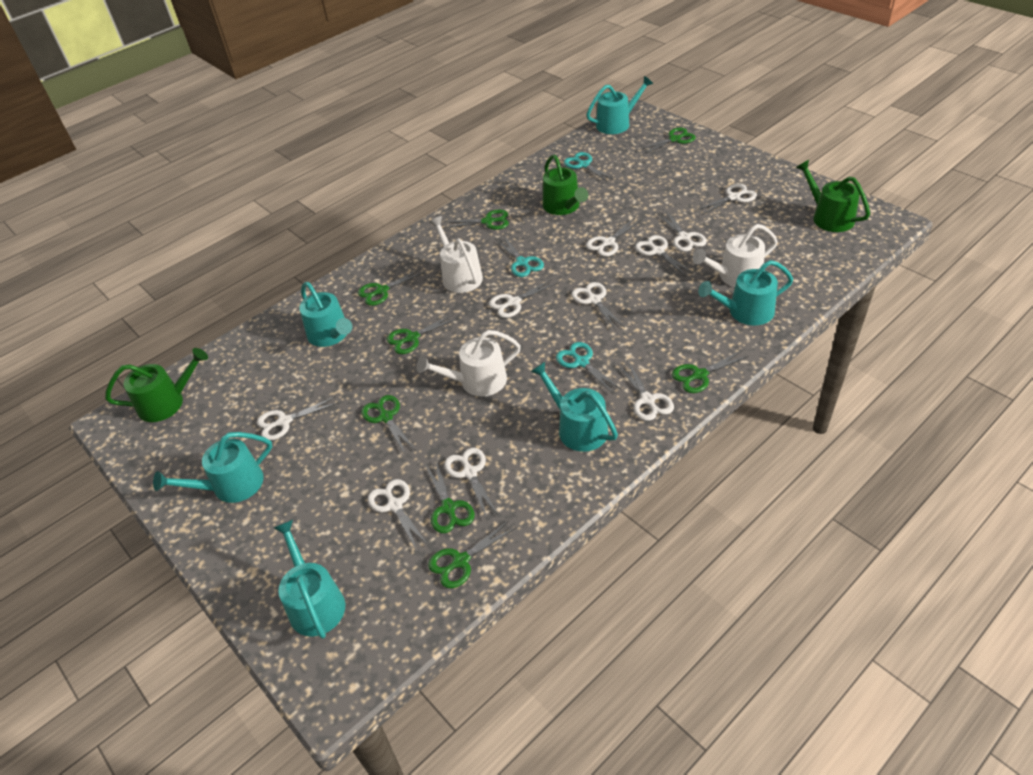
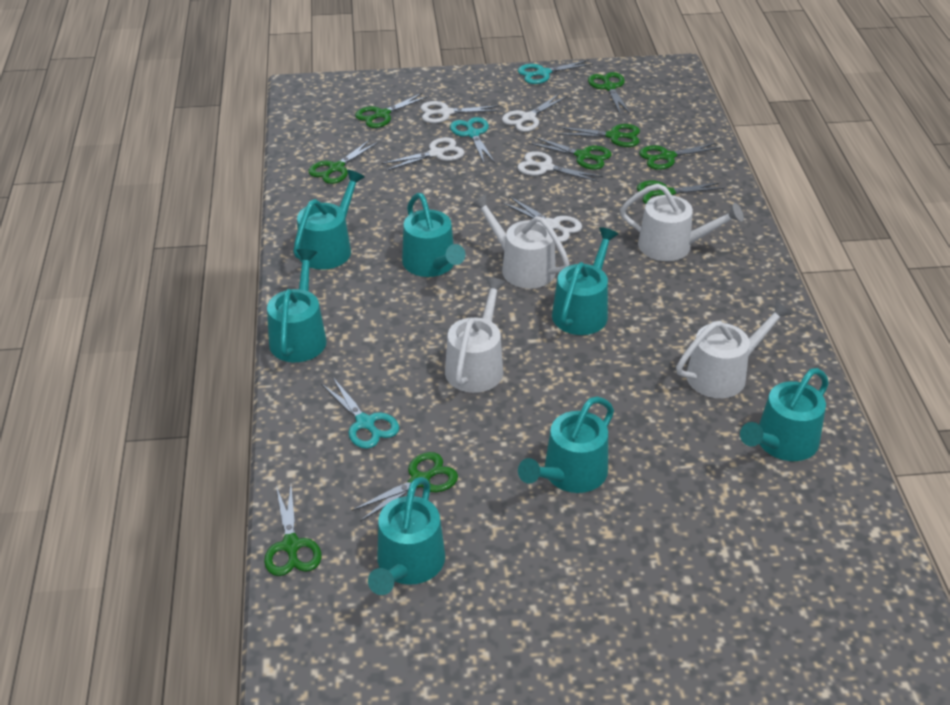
green scissors: 8 -> 9
green watering can: 3 -> 0
turquoise watering can: 6 -> 7
white scissors: 10 -> 5
white watering can: 3 -> 4

